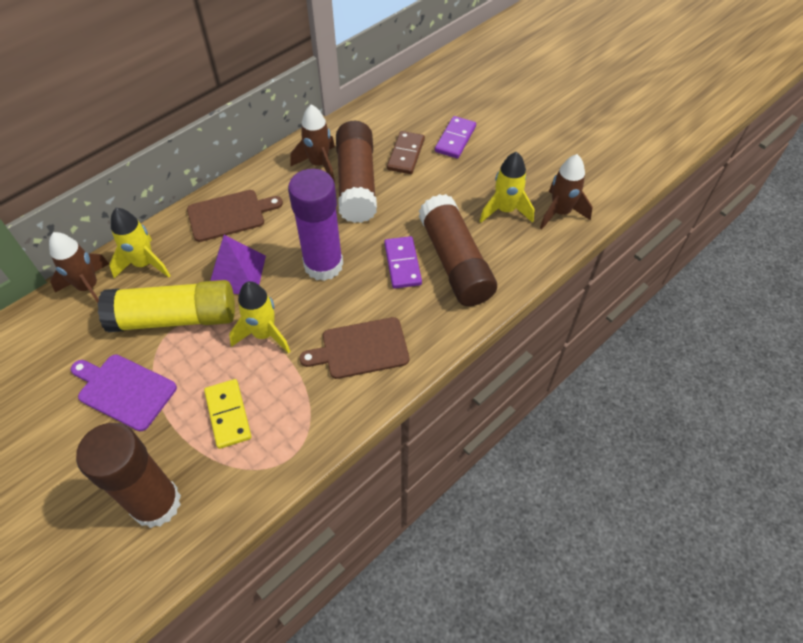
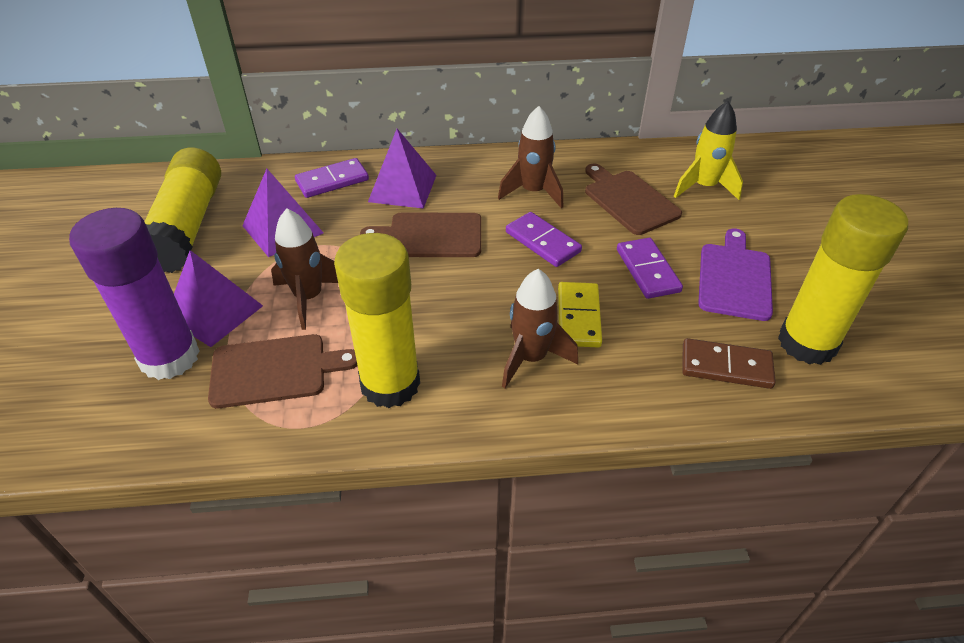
brown cutting board: 2 -> 3
brown glue stick: 3 -> 0
purple domino: 2 -> 3
purple pyramid: 1 -> 3
yellow glue stick: 1 -> 3
yellow rocket: 3 -> 1

